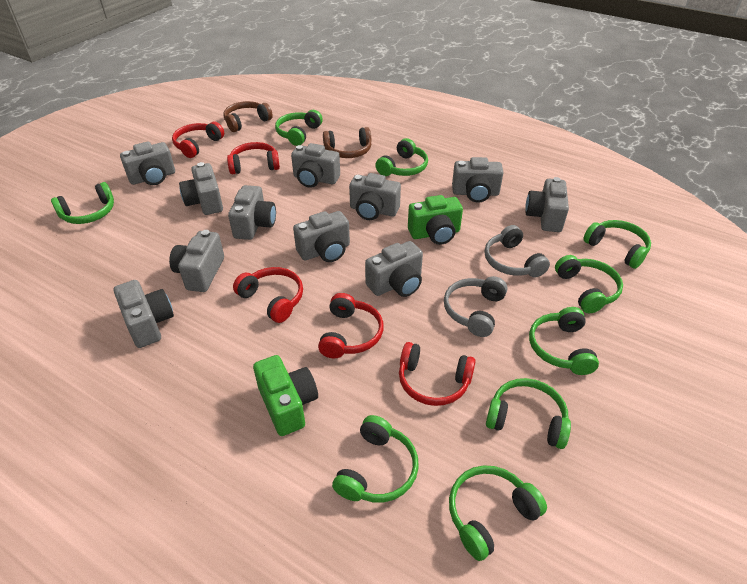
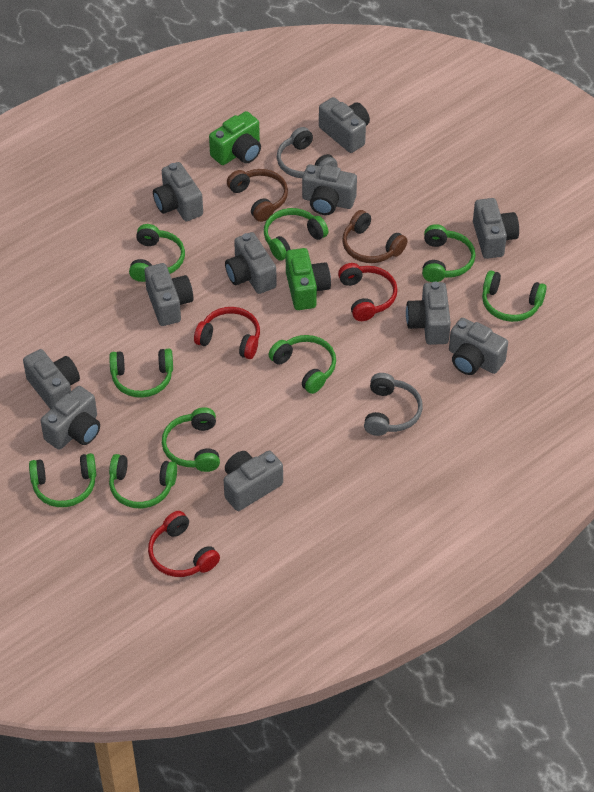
red headphones: 5 -> 3

